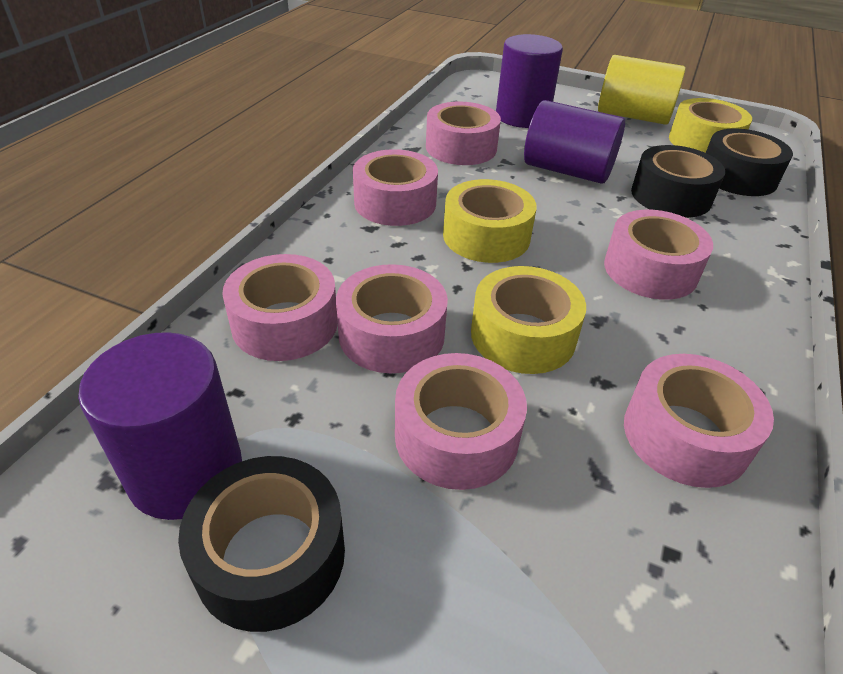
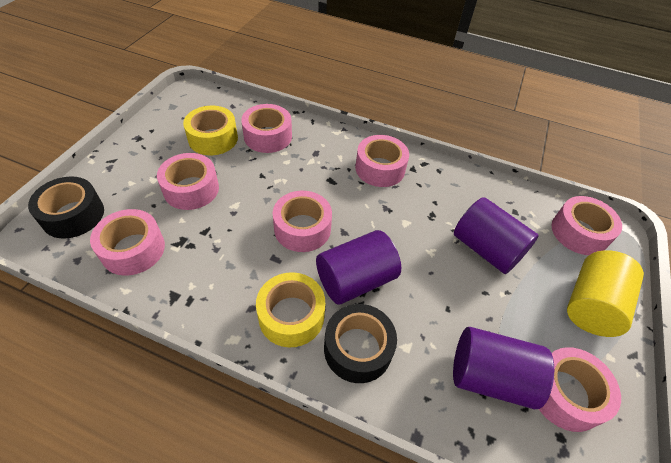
black tape: 3 -> 2
yellow tape: 3 -> 2

